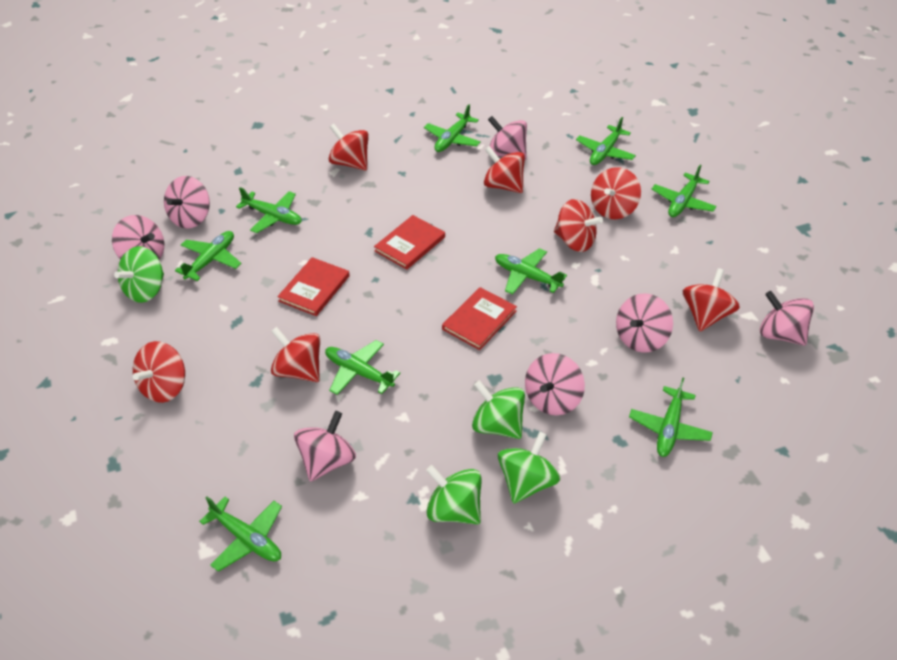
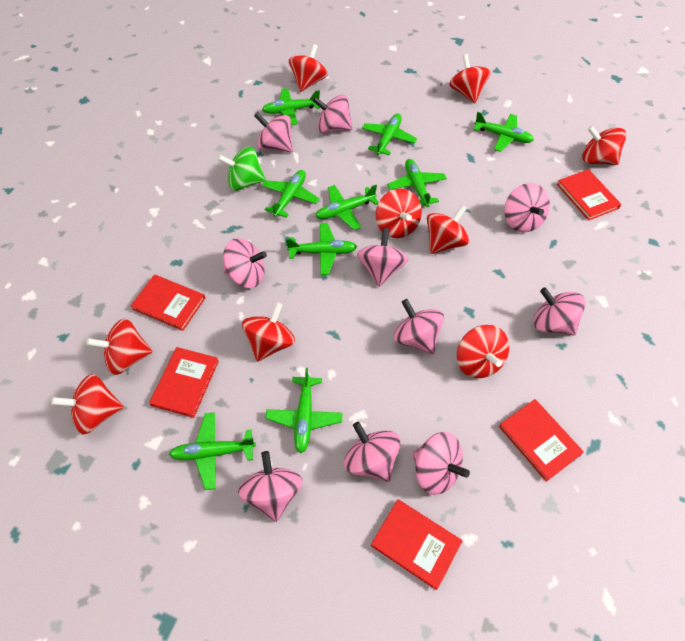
green spinning top: 4 -> 1
pink spinning top: 7 -> 10
red book: 3 -> 5
red spinning top: 7 -> 9

